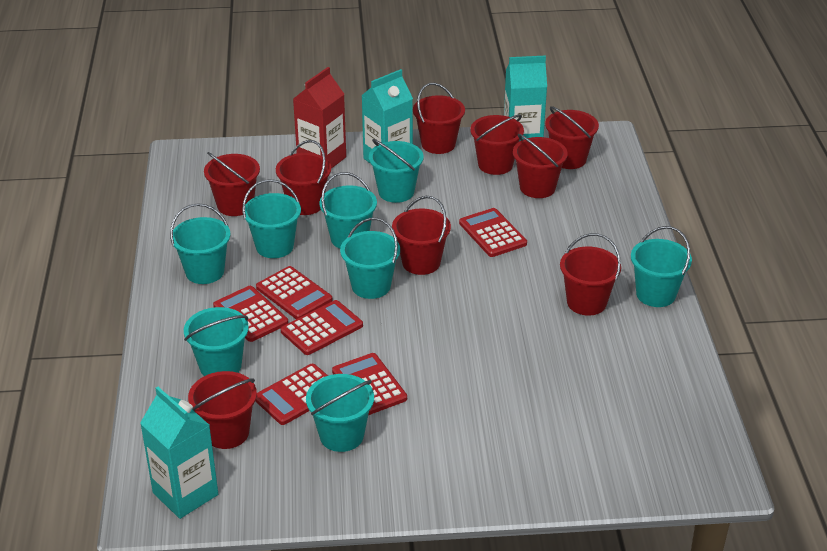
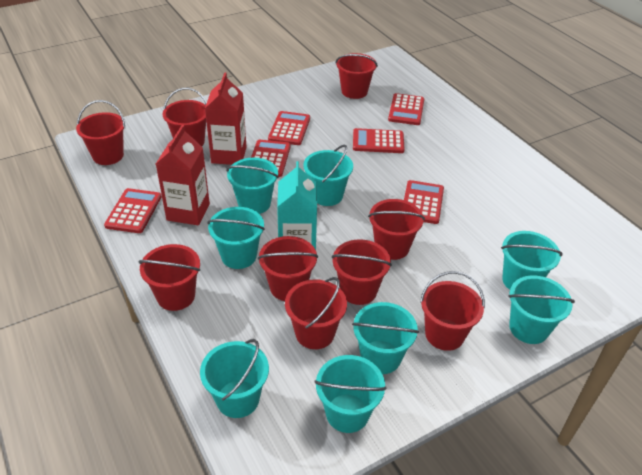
red carton: 1 -> 2
turquoise carton: 3 -> 1

